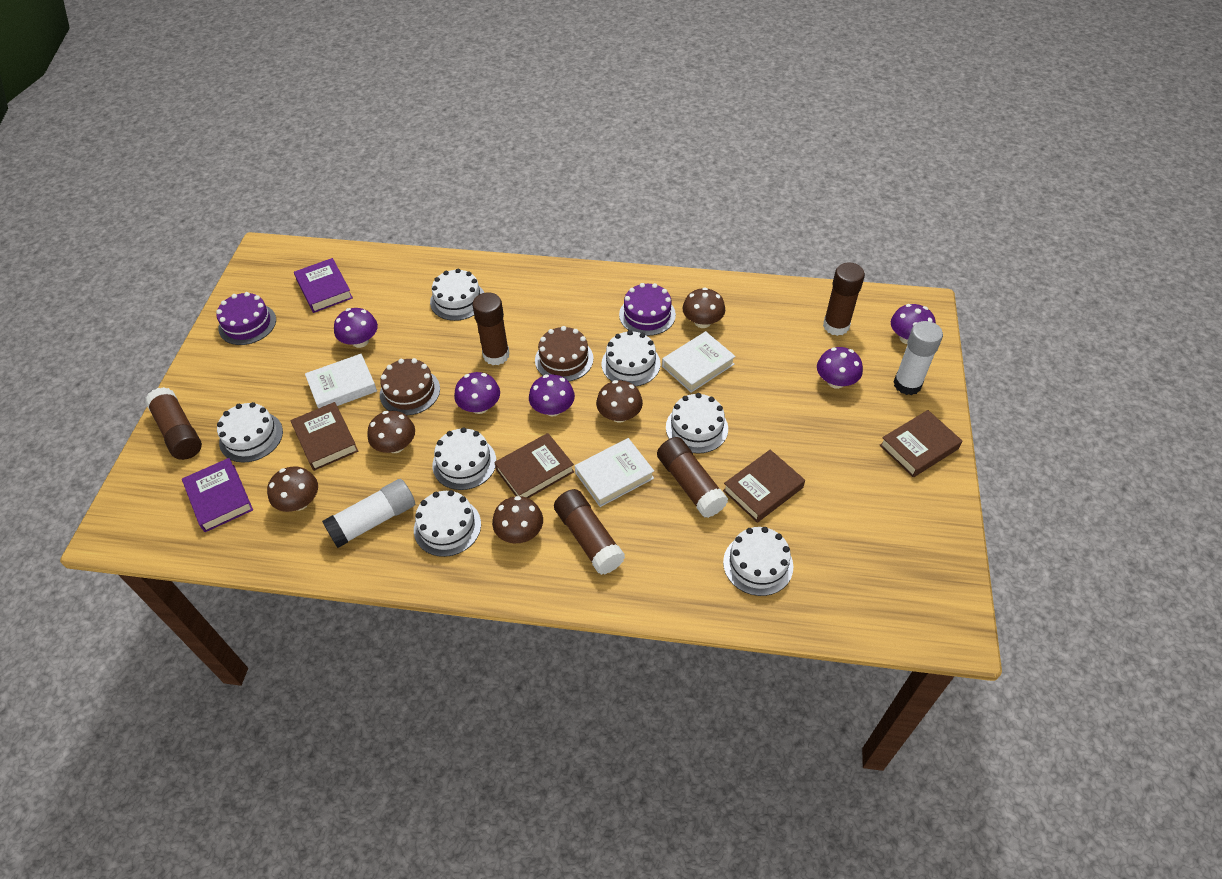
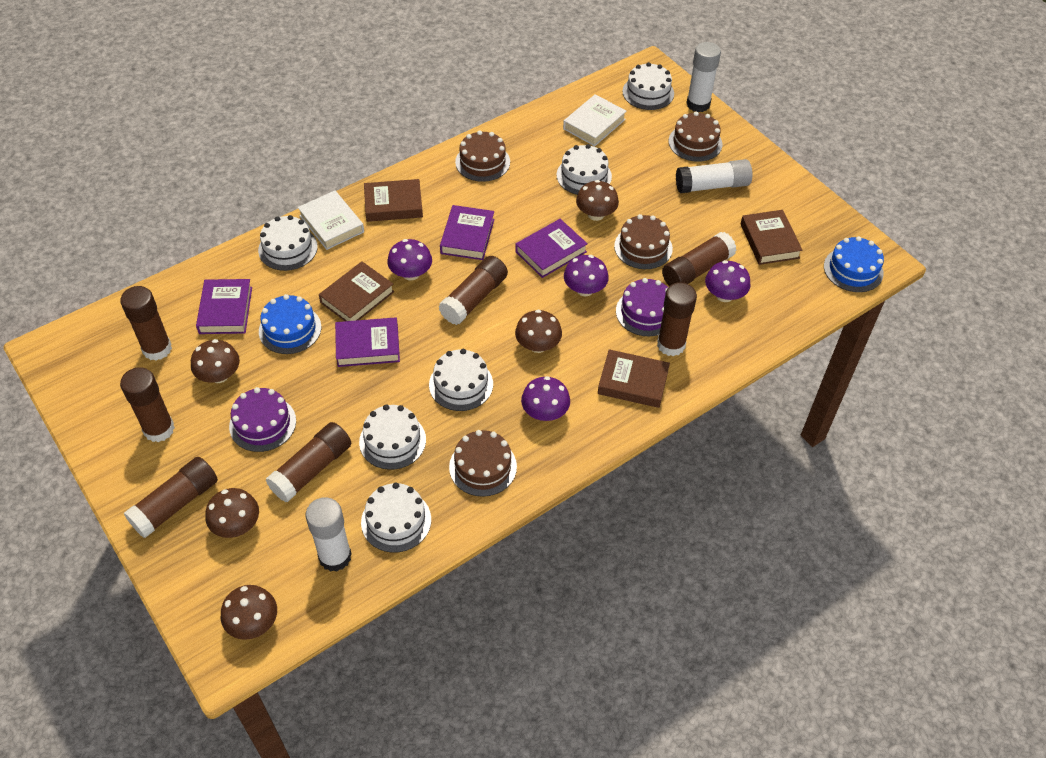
blue cake: 0 -> 2
brown cake: 2 -> 4
brown glue stick: 5 -> 7
purple book: 2 -> 4
purple mushroom: 5 -> 4
white book: 3 -> 2
white cake: 7 -> 6
white glue stick: 2 -> 3

